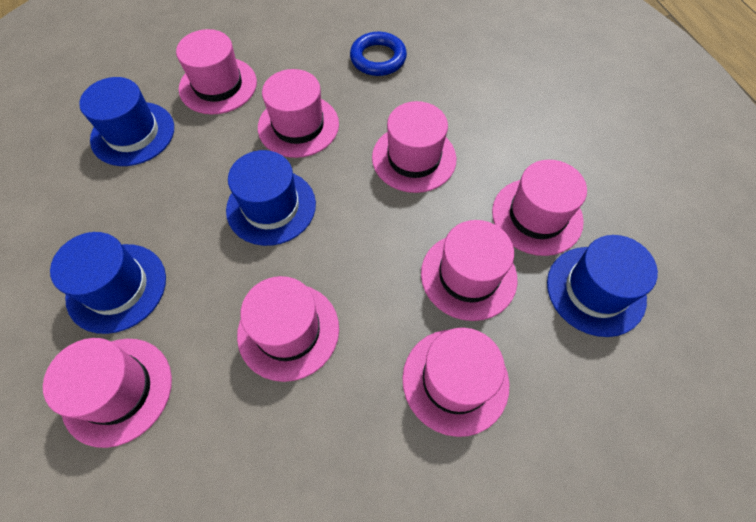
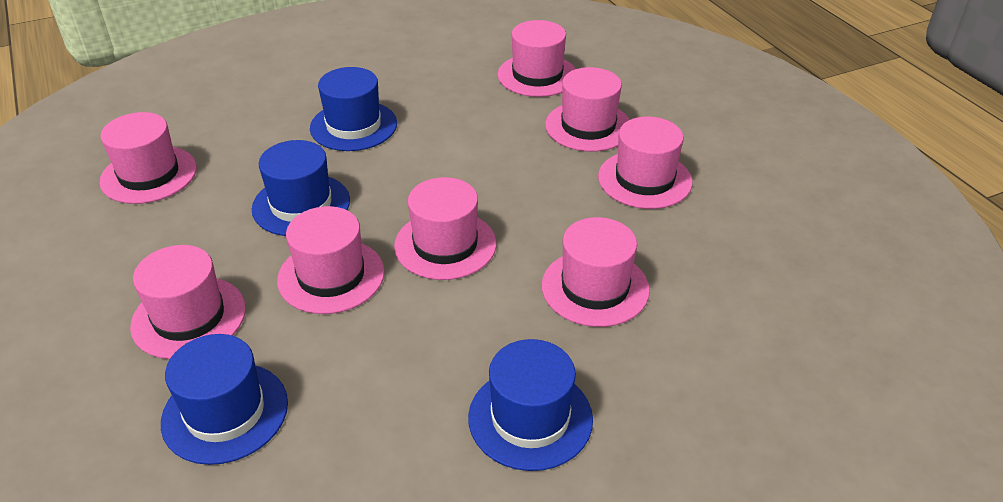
blue ring: 1 -> 0

